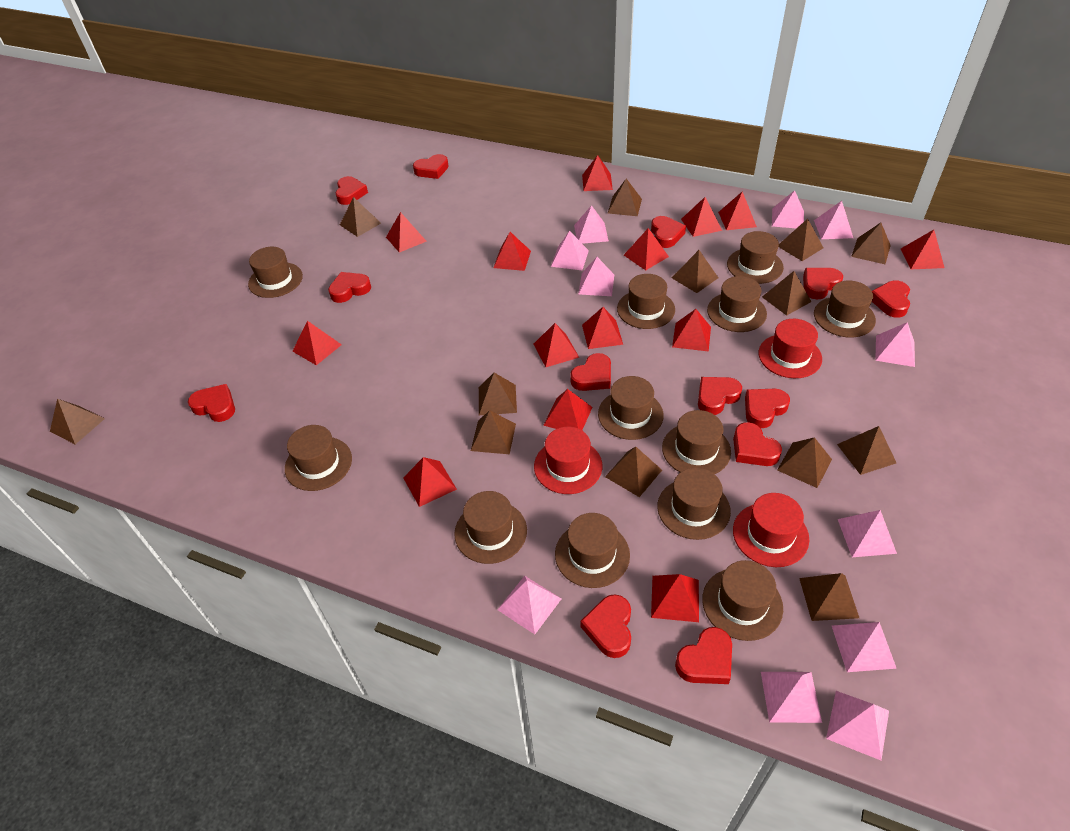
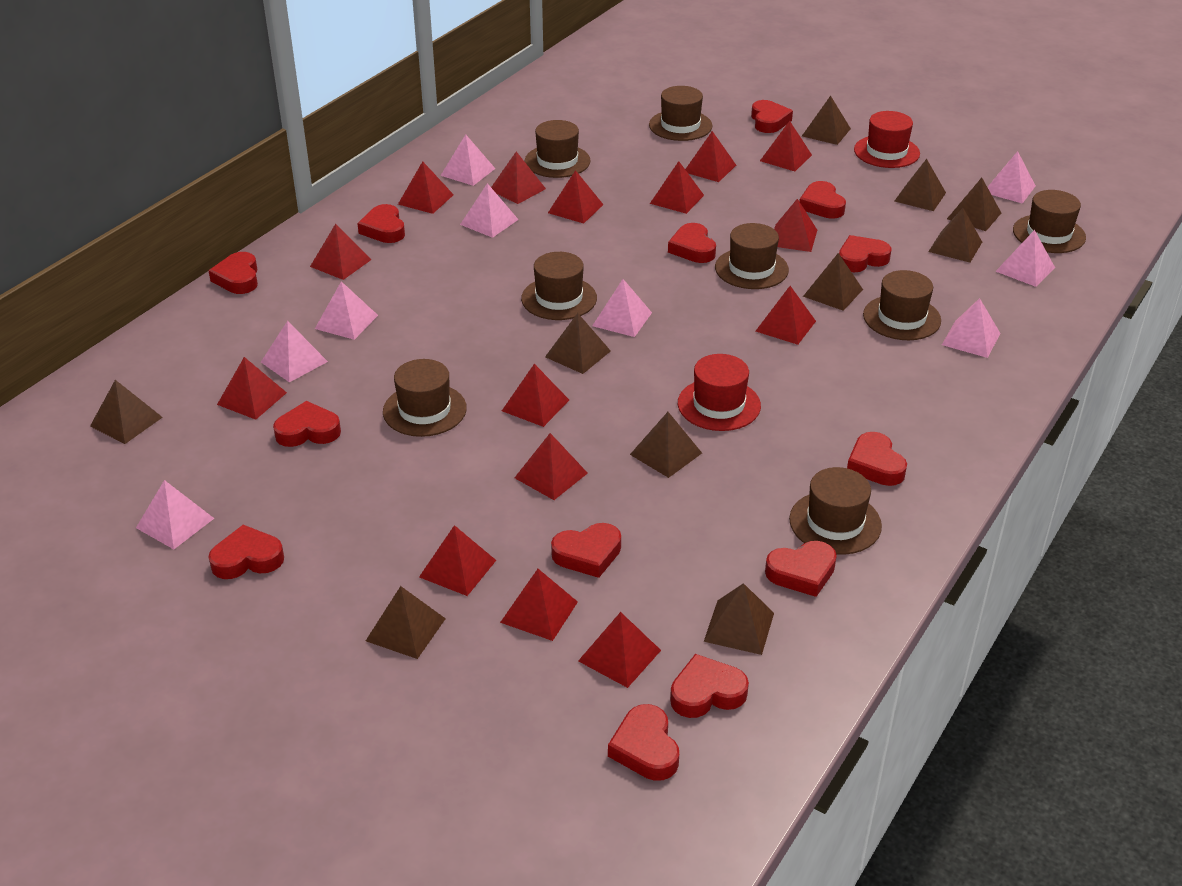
brown hat: 12 -> 8
brown pyramid: 13 -> 10
pink pyramid: 11 -> 9
red hat: 3 -> 2
red pyramid: 14 -> 15

